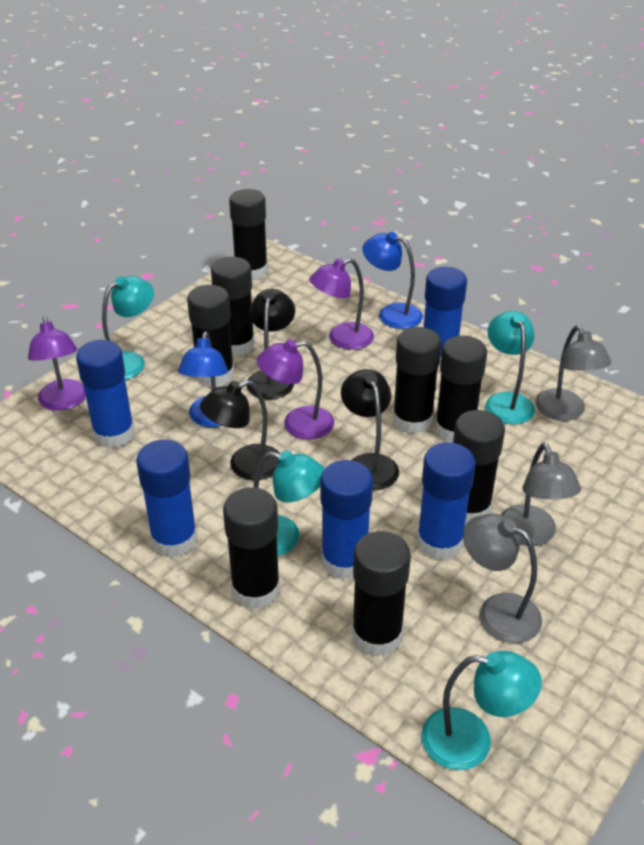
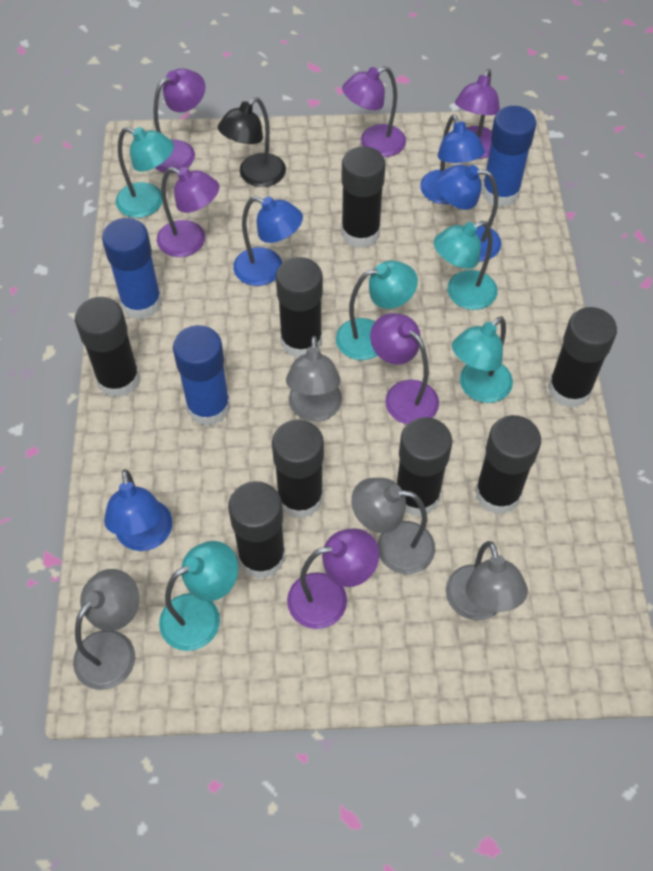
black lamp: 3 -> 1
blue glue stick: 5 -> 3
blue lamp: 2 -> 4
grey lamp: 3 -> 4
purple lamp: 3 -> 6
turquoise lamp: 4 -> 5

